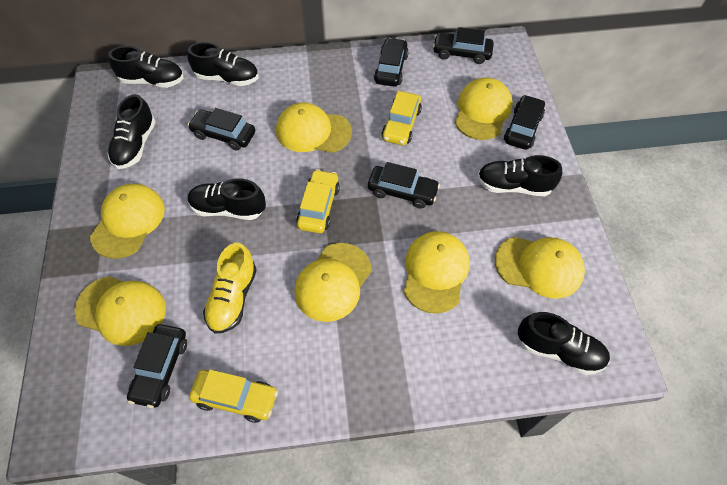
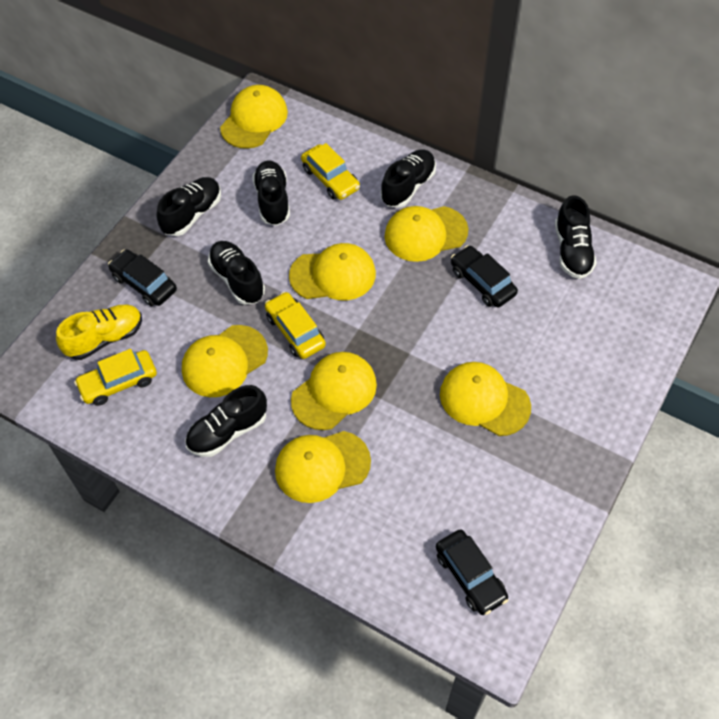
black car: 6 -> 3

